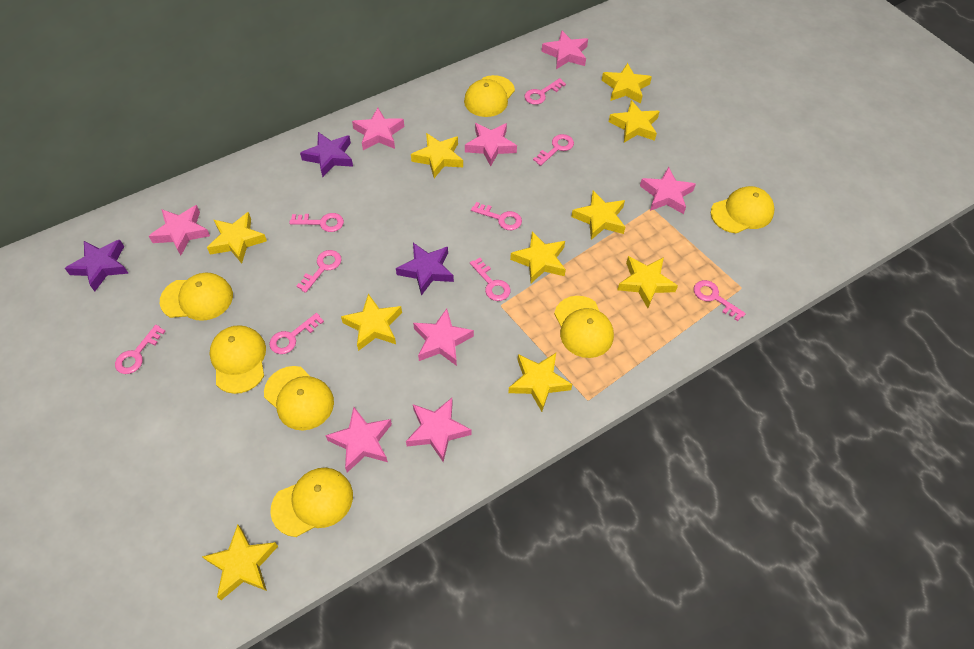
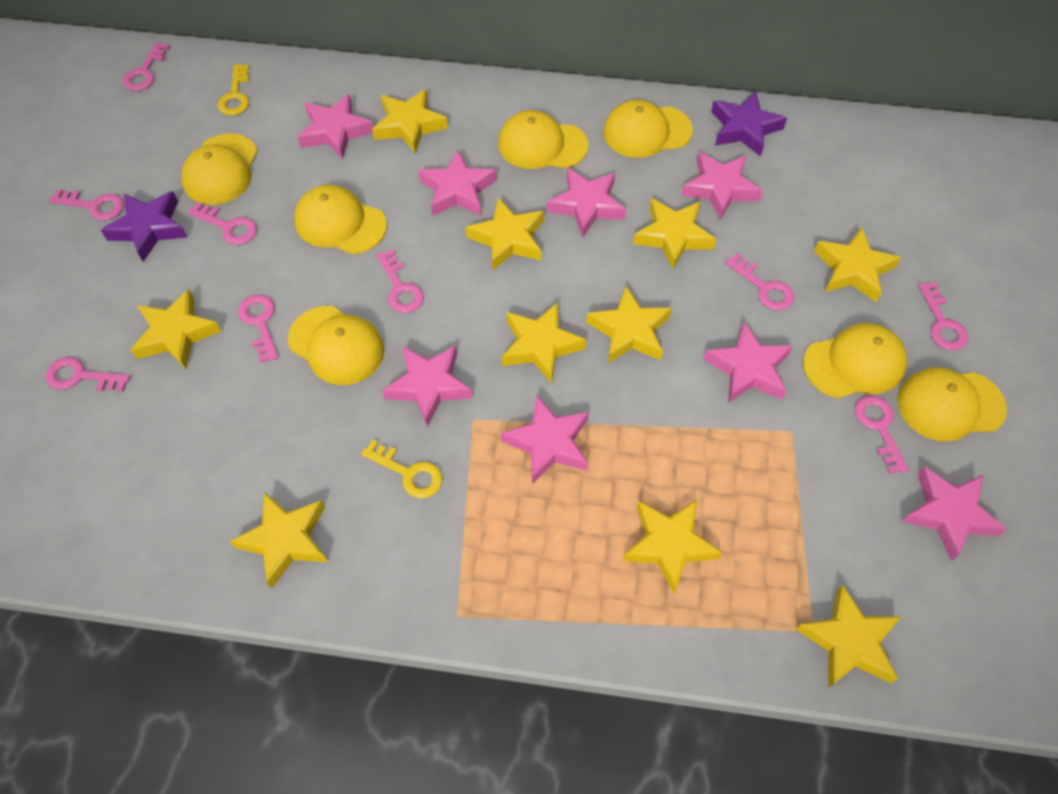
purple star: 3 -> 2
yellow key: 0 -> 2

